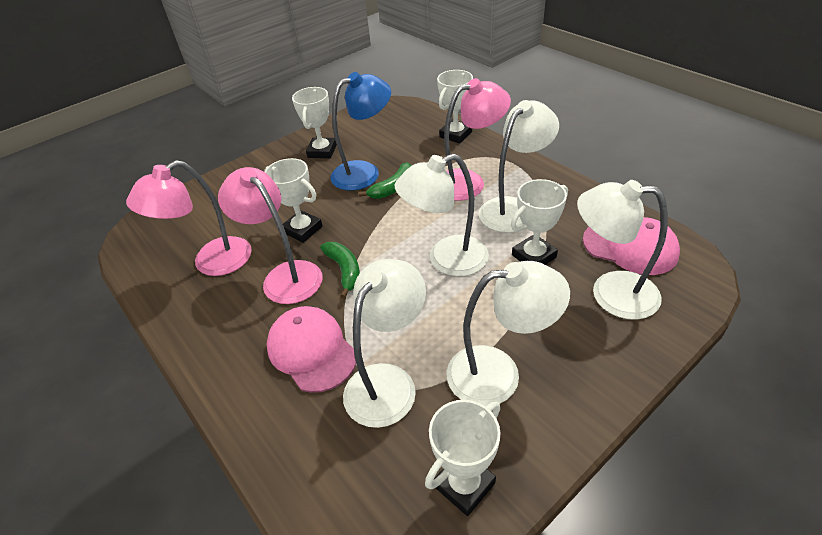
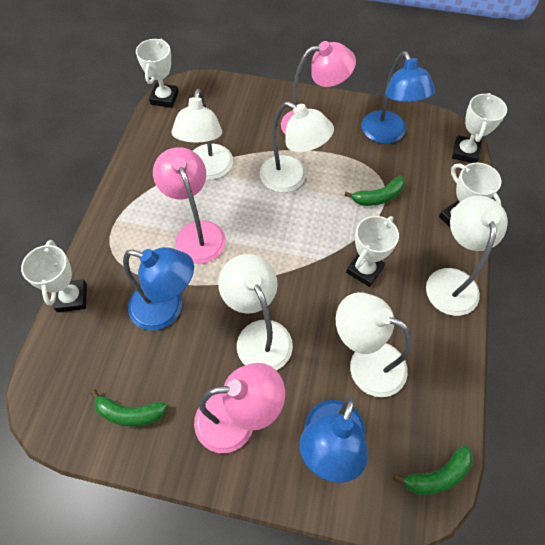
blue lamp: 1 -> 3
green banana: 2 -> 3
pink cap: 2 -> 0

